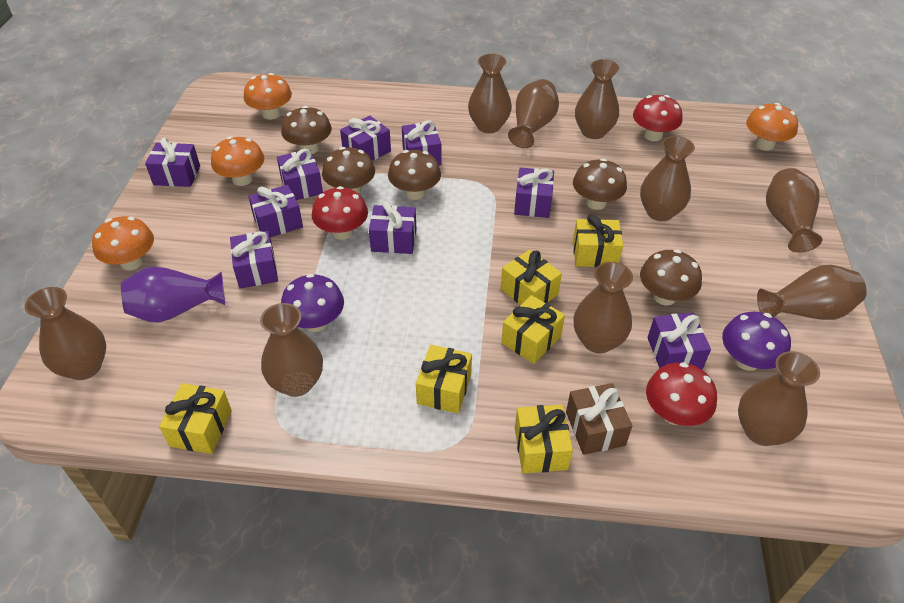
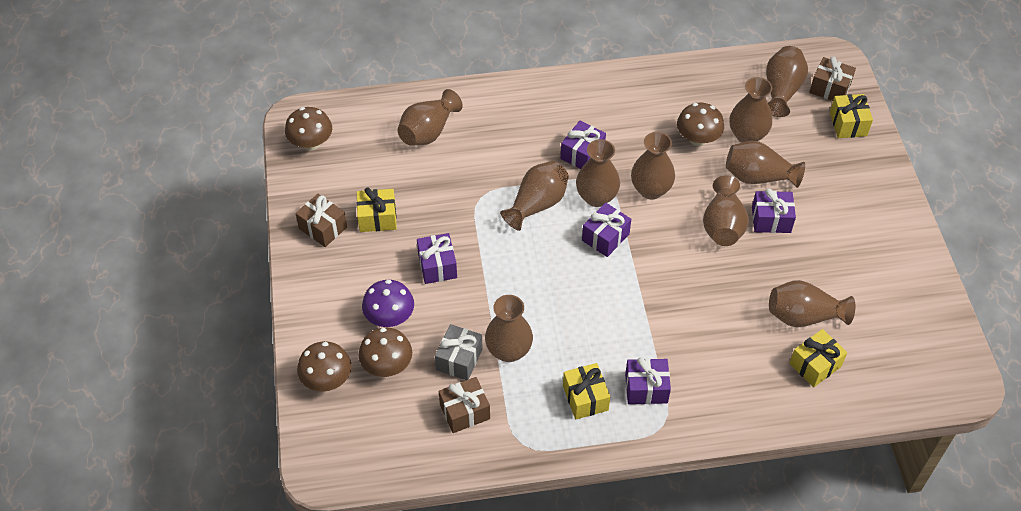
brown gift: 1 -> 3
brown mushroom: 5 -> 4
grey gift: 0 -> 1
orange mushroom: 4 -> 0
purple gift: 9 -> 5
purple mushroom: 2 -> 1
purple vase: 1 -> 0
red mushroom: 3 -> 0
yellow gift: 6 -> 4

